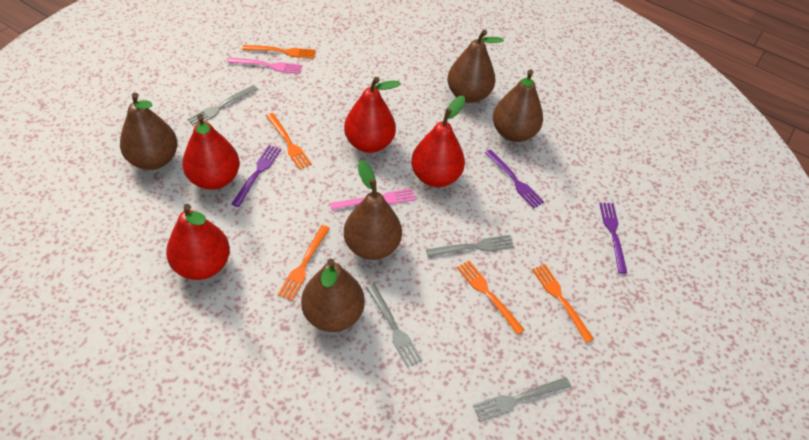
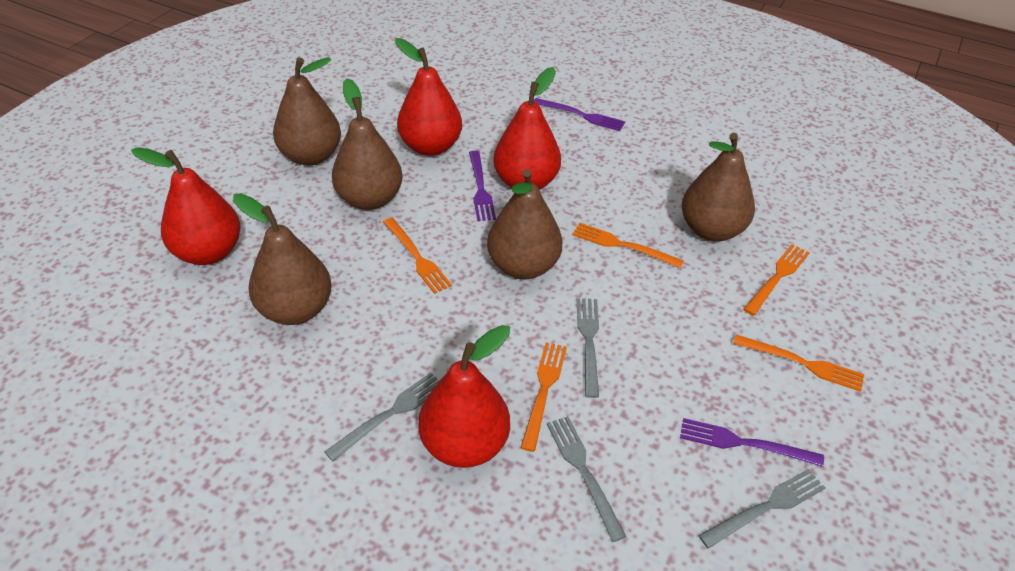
pink fork: 2 -> 0

